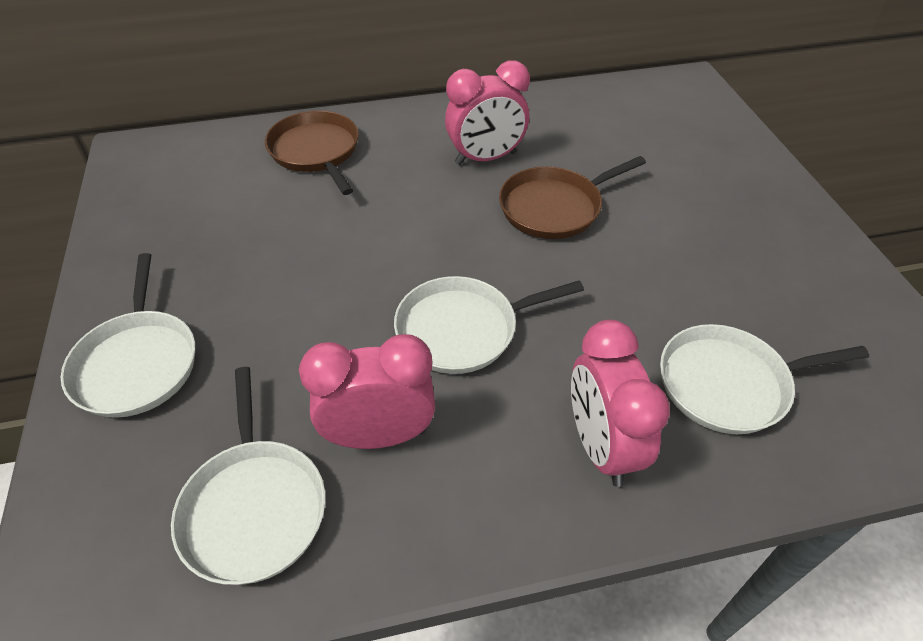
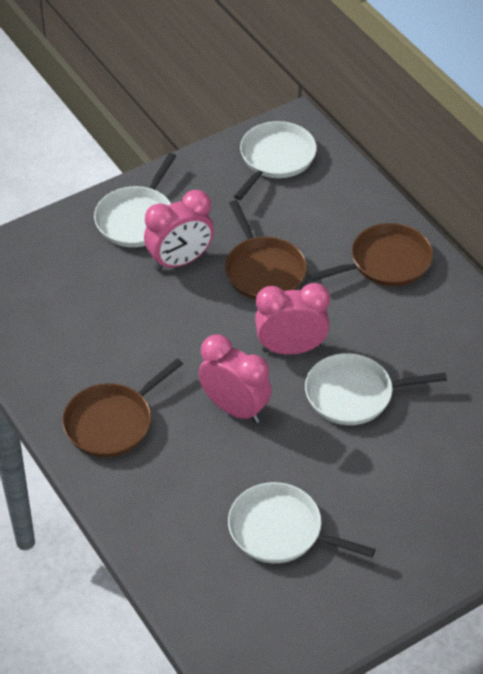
brown pan: 2 -> 3

